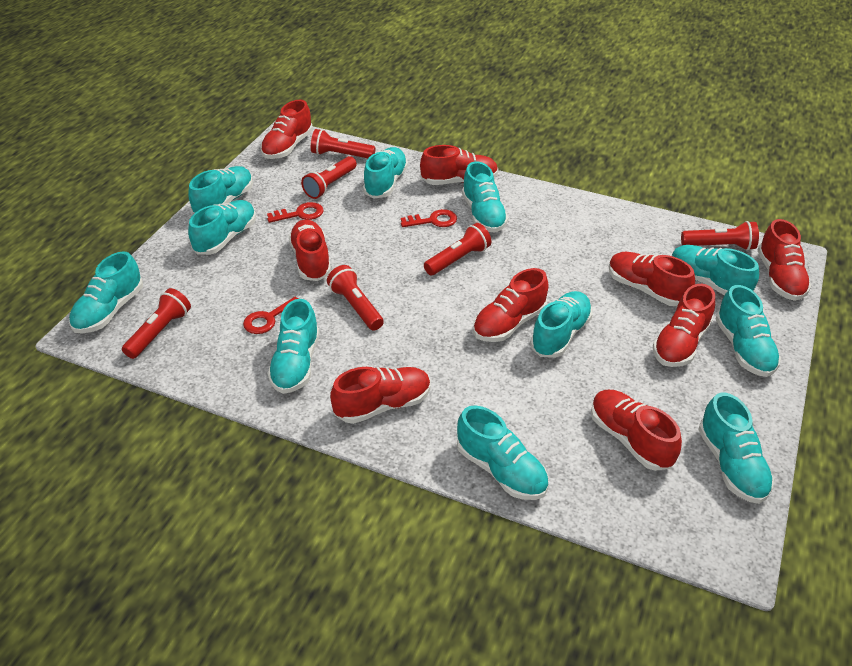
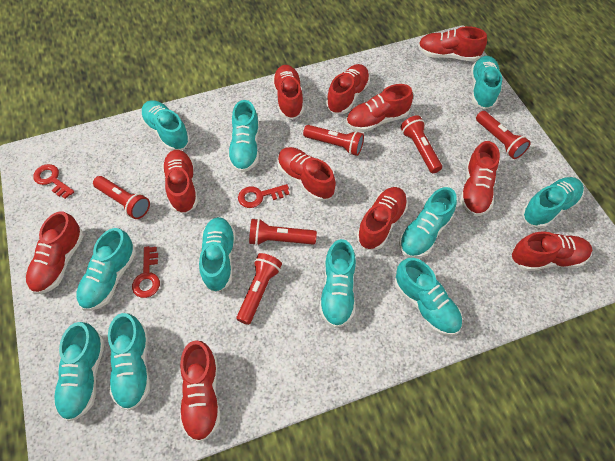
red shoe: 9 -> 11

